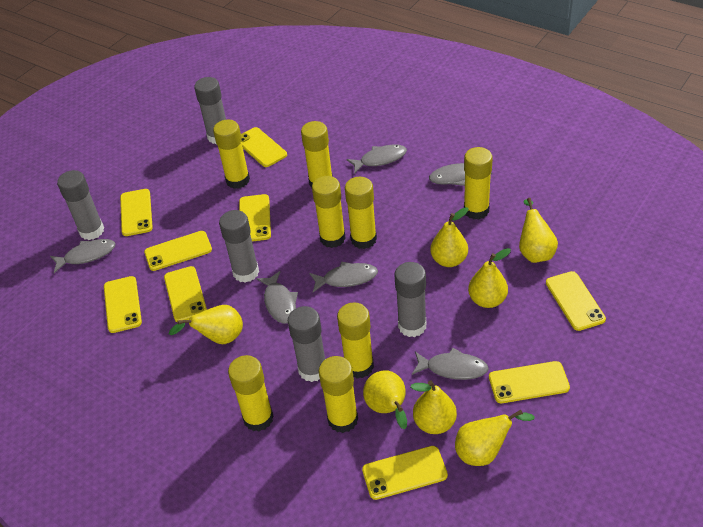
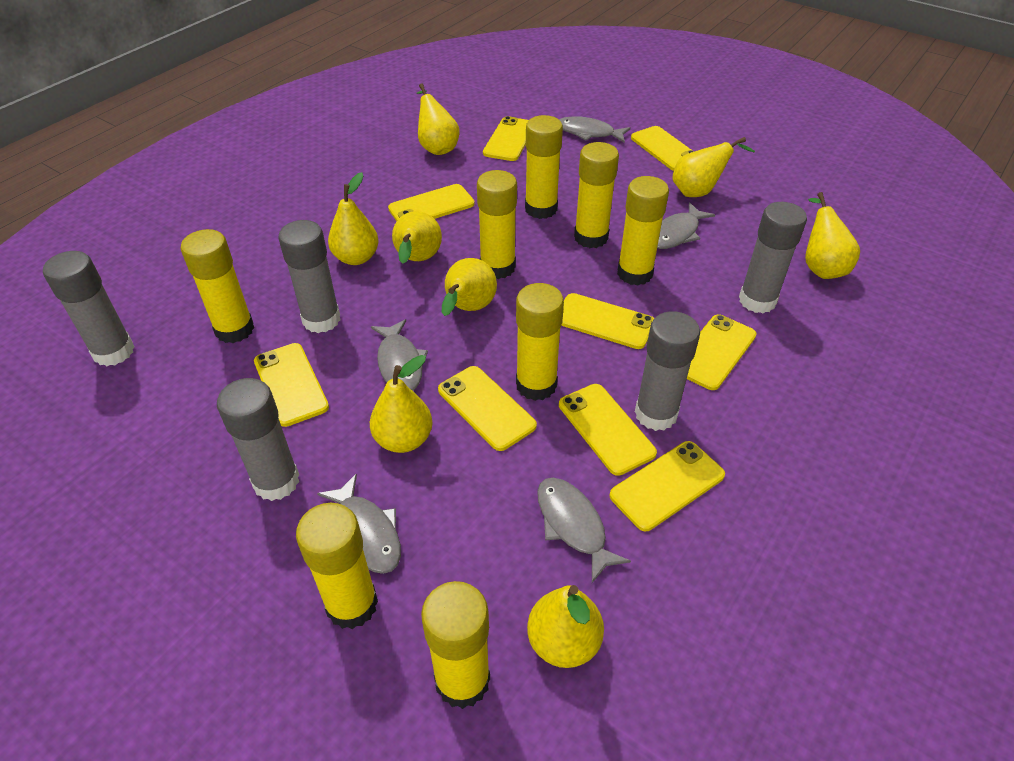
grey fish: 6 -> 5
yellow pear: 7 -> 8

